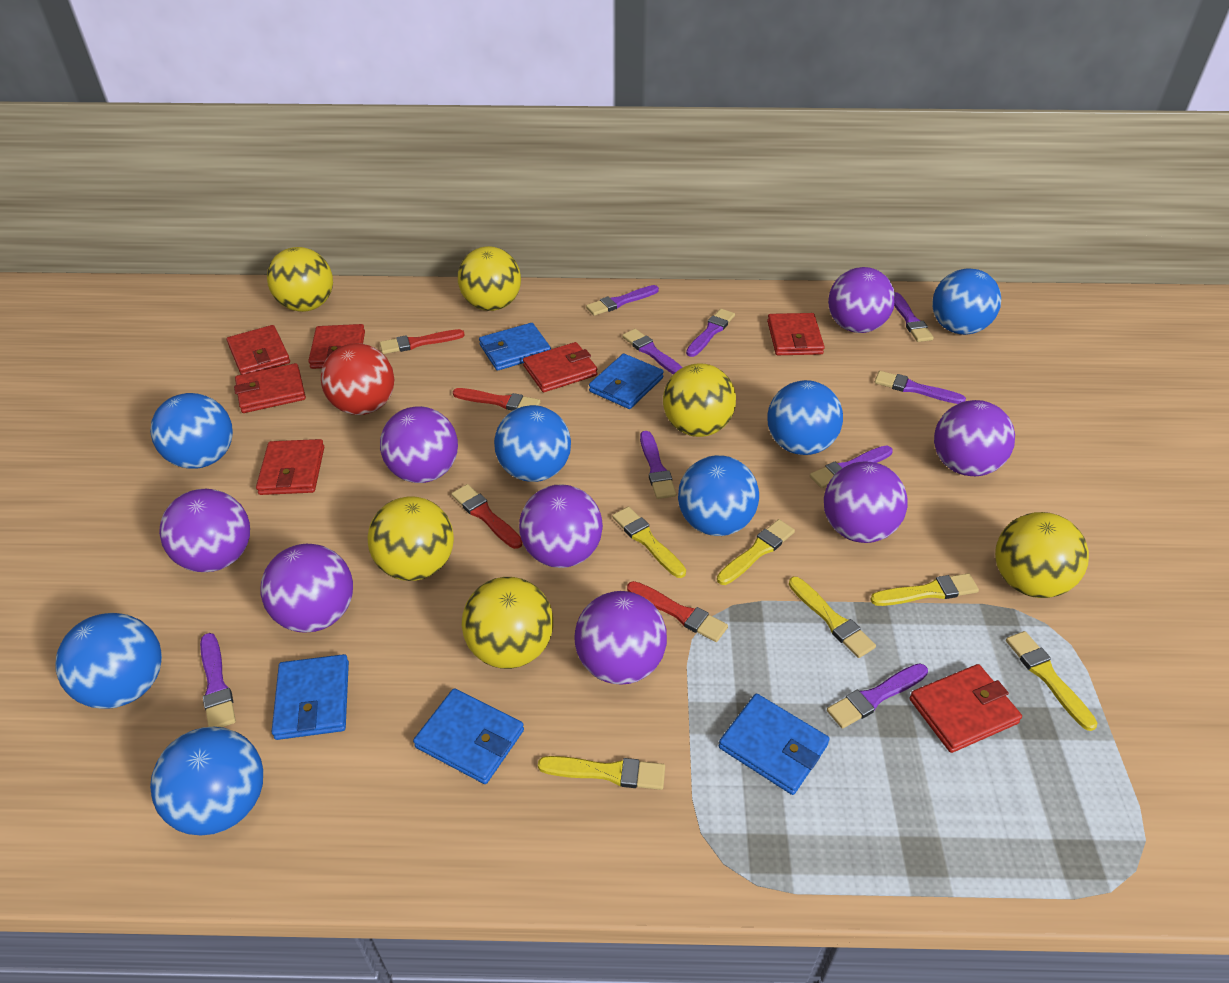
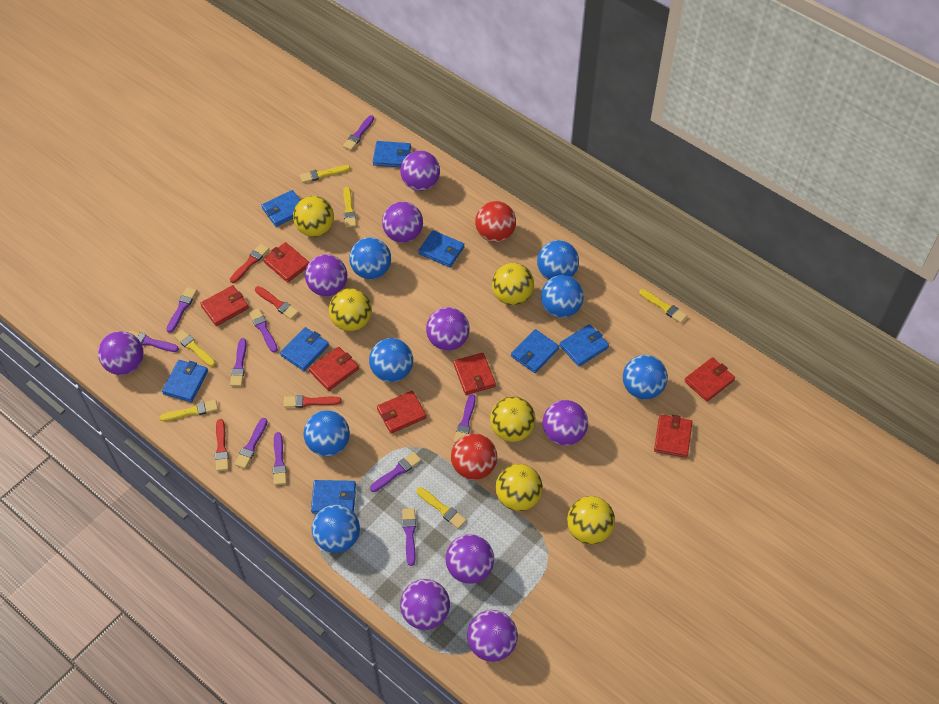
blue wallet: 5 -> 8
purple ball: 8 -> 9
purple brush: 9 -> 10
red ball: 1 -> 2

